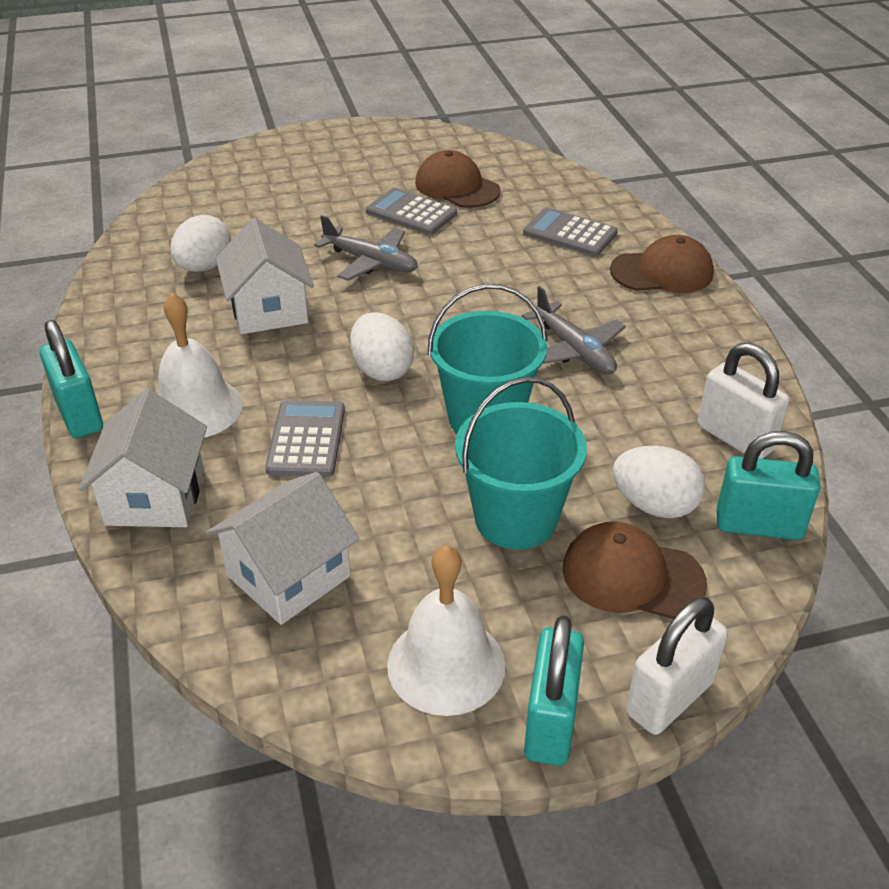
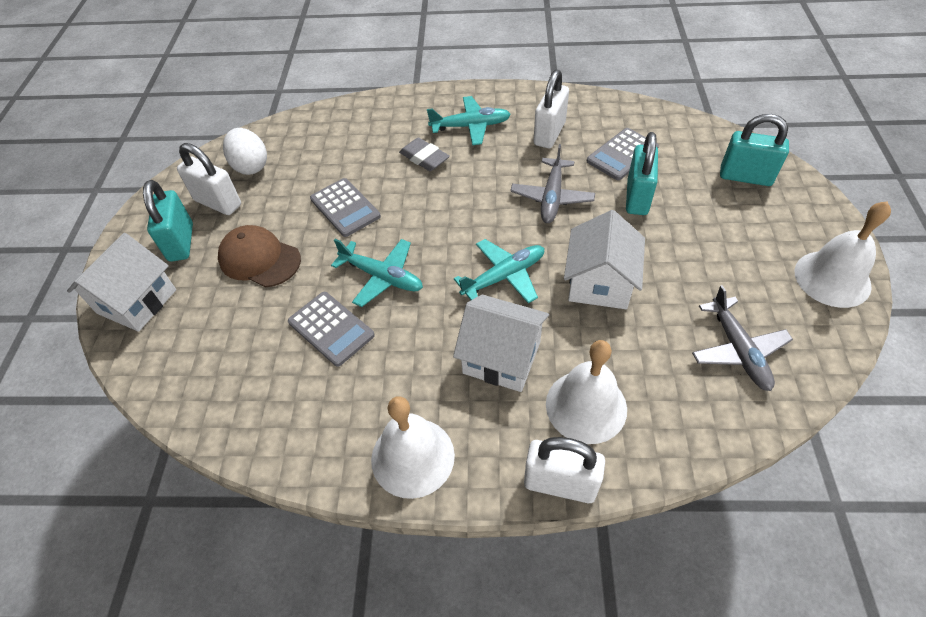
brown cap: 3 -> 1
grey eraser: 0 -> 1
turquoise bucket: 2 -> 0
turquoise plane: 0 -> 3
white bell: 2 -> 3
white egg: 3 -> 1
white padlock: 2 -> 3

